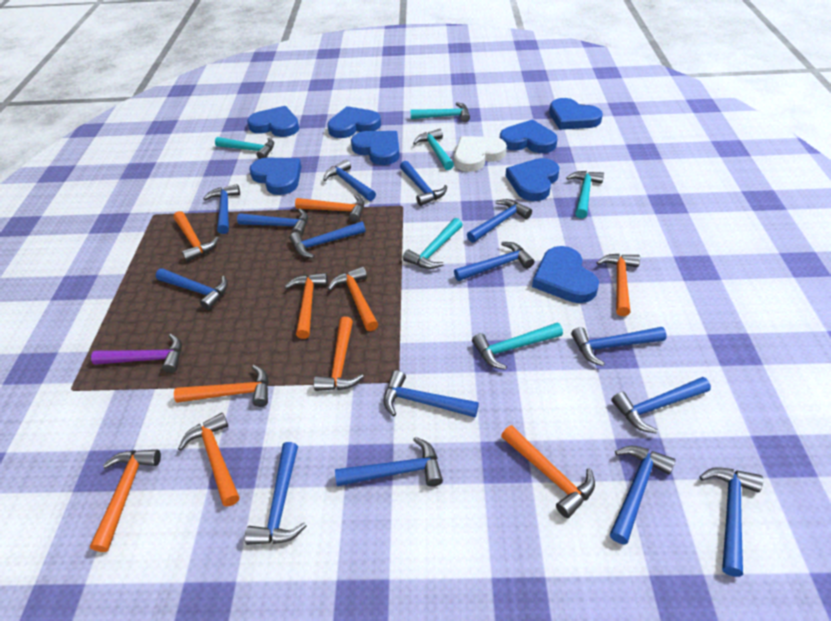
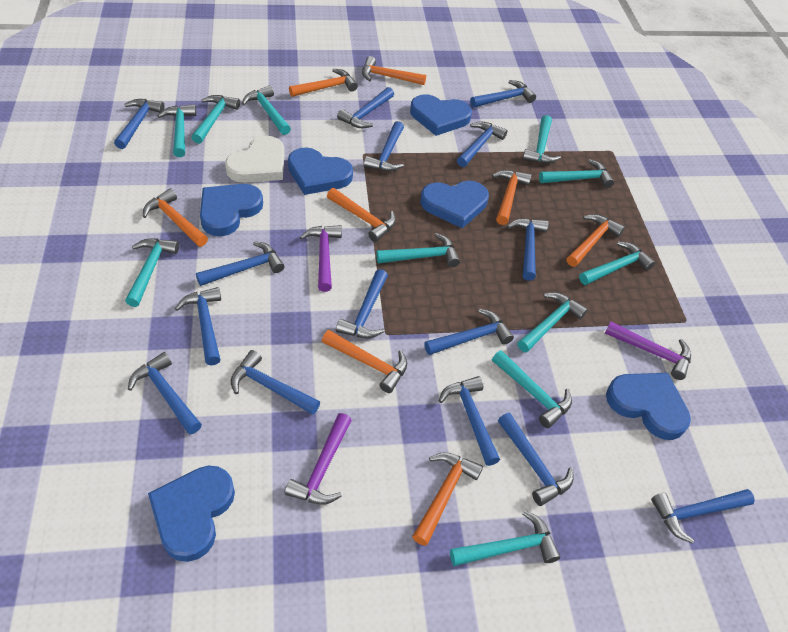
blue heart: 8 -> 6
orange hammer: 10 -> 8
purple hammer: 1 -> 3
turquoise hammer: 6 -> 11

